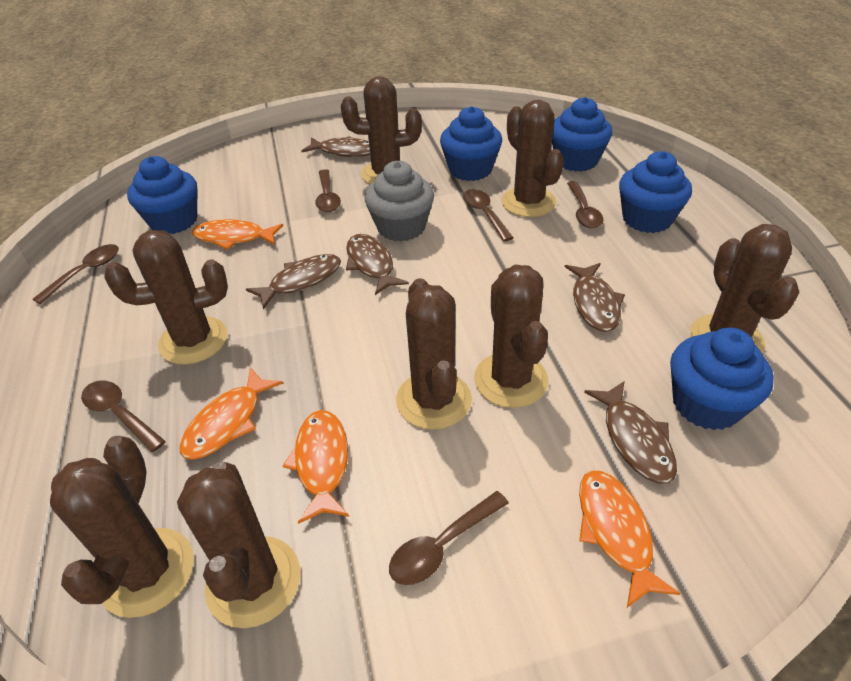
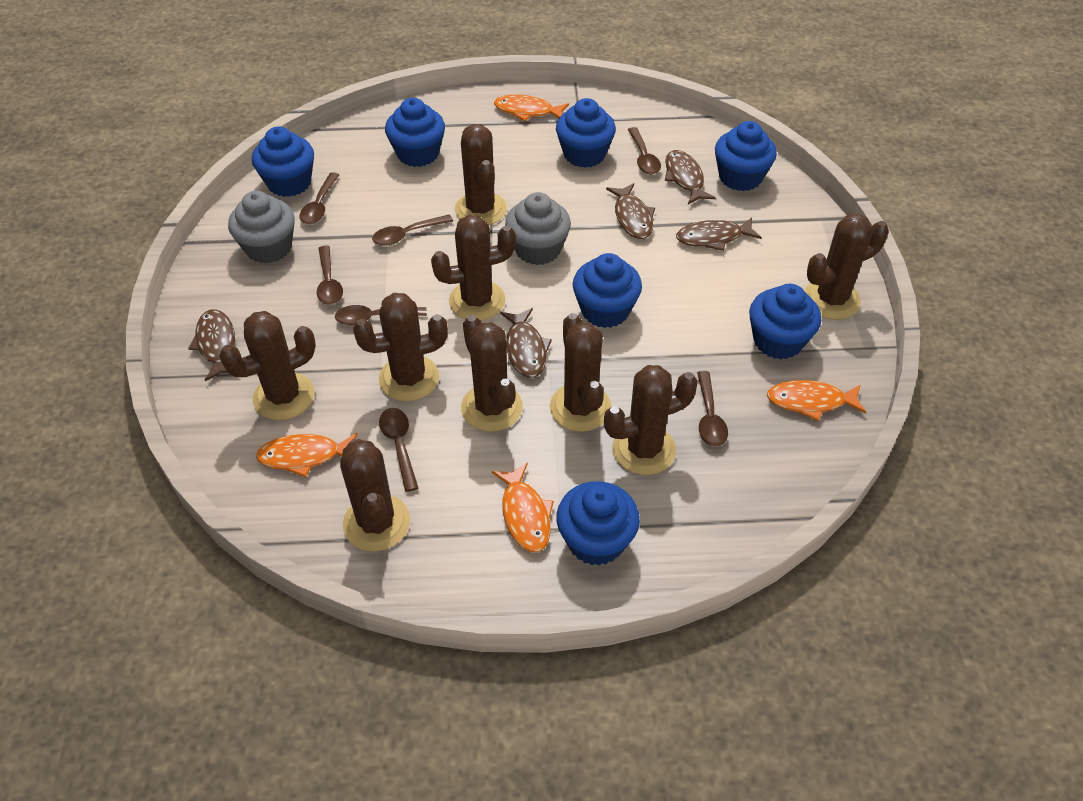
blue cupcake: 5 -> 7
brown cactus: 8 -> 9
brown spoon: 6 -> 7
grey cupcake: 1 -> 2

